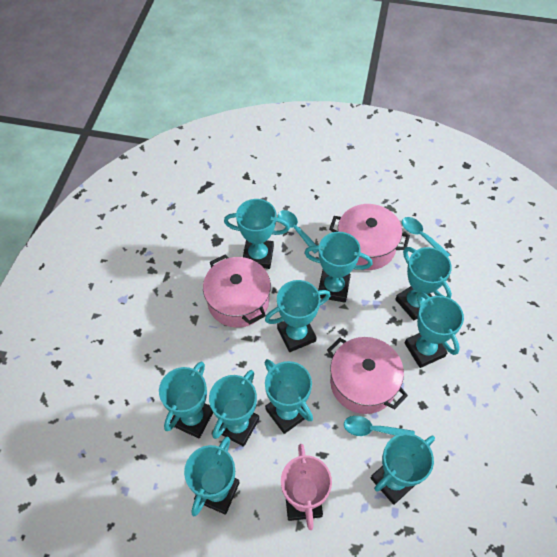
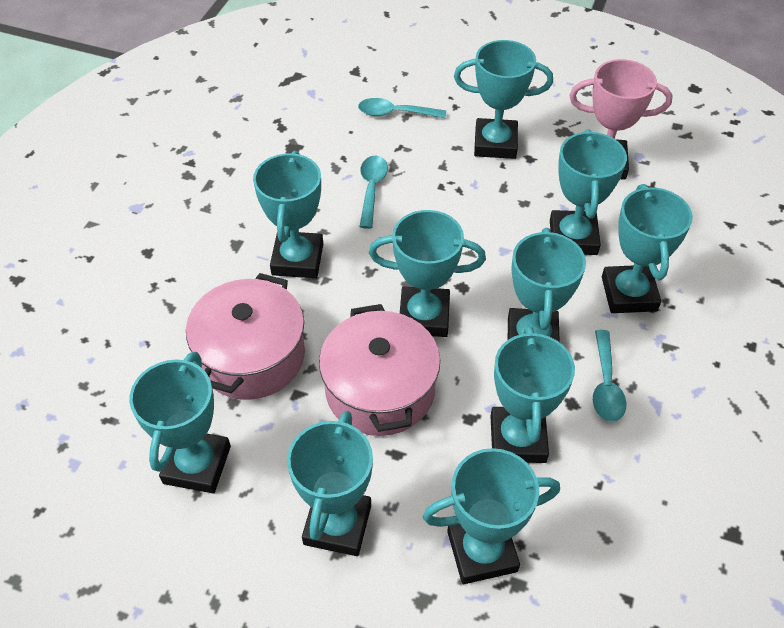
pink pot: 3 -> 2

